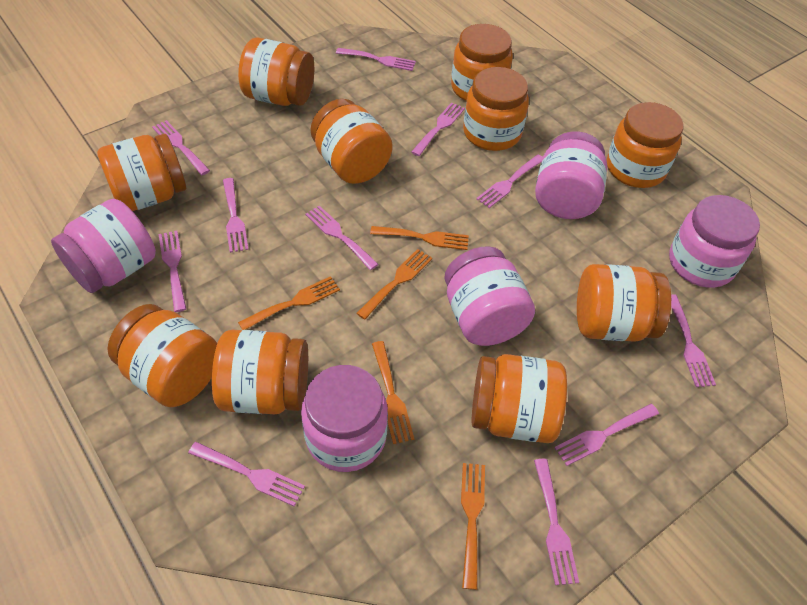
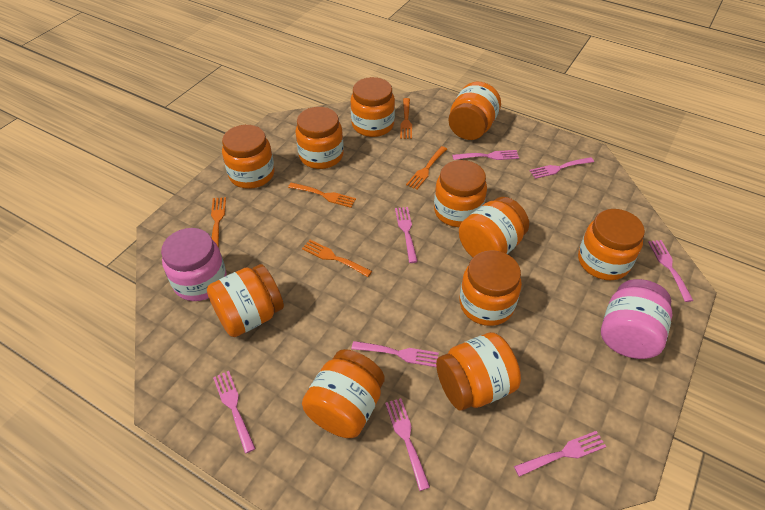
orange jar: 10 -> 11
pink fork: 11 -> 8
pink jar: 5 -> 2

